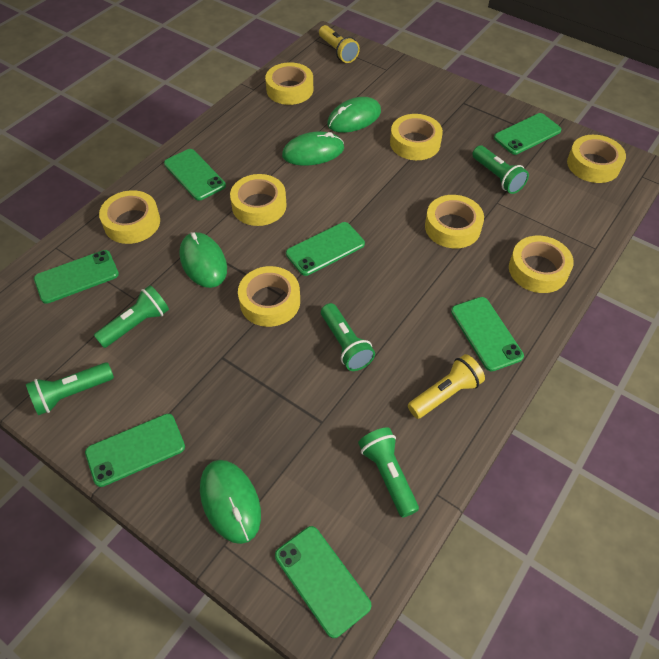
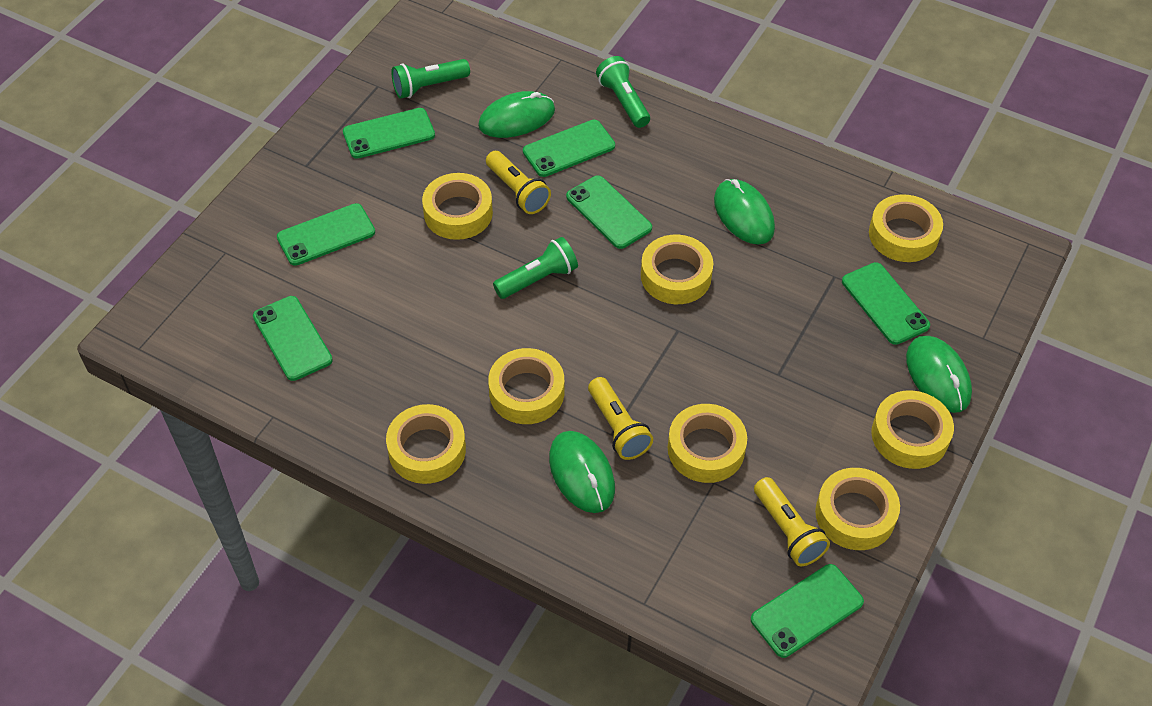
green flashlight: 5 -> 3
yellow flashlight: 2 -> 3

